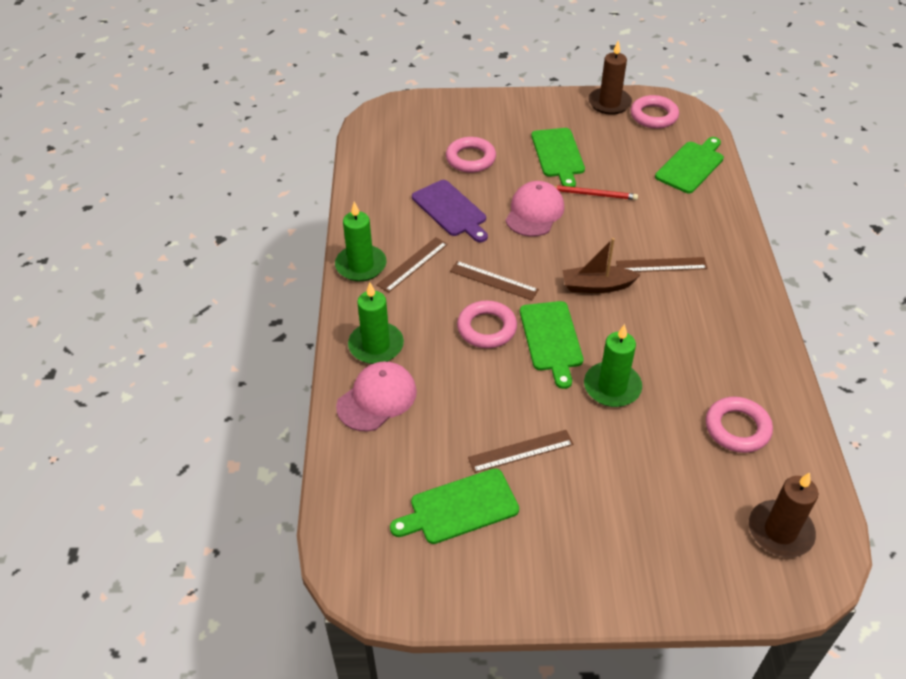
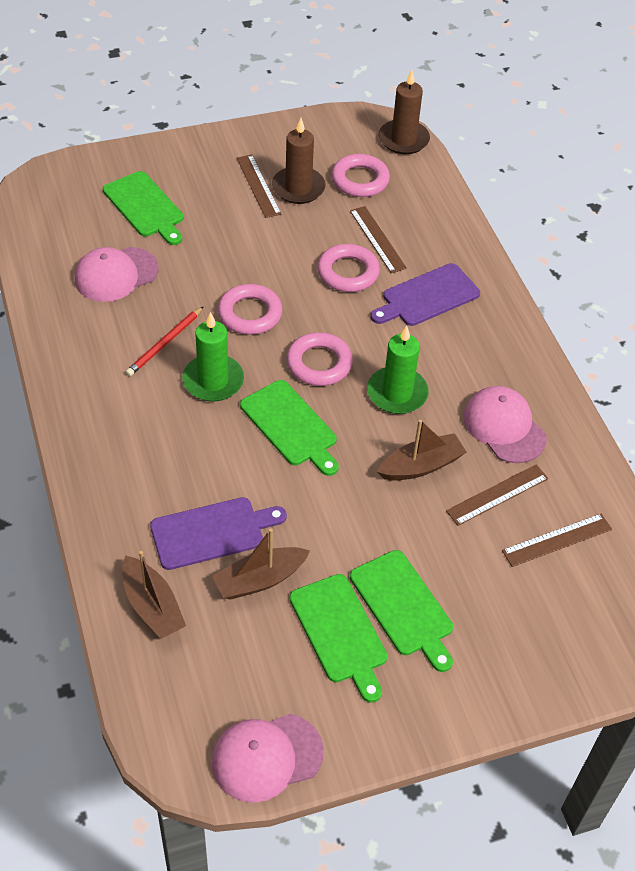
brown boat: 1 -> 3
green candle: 3 -> 2
pink cap: 2 -> 3
purple cutting board: 1 -> 2

